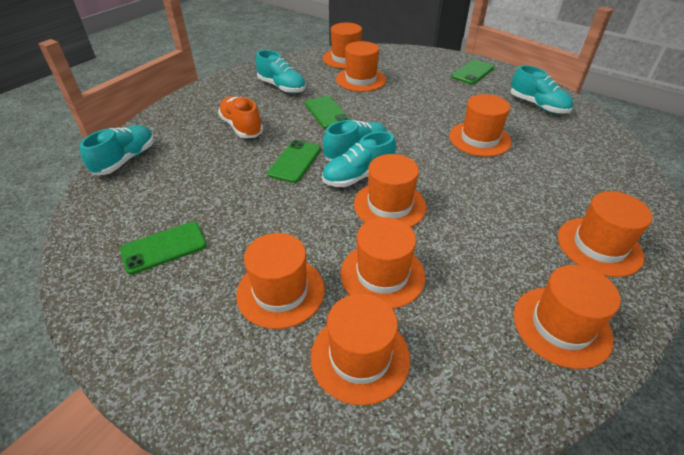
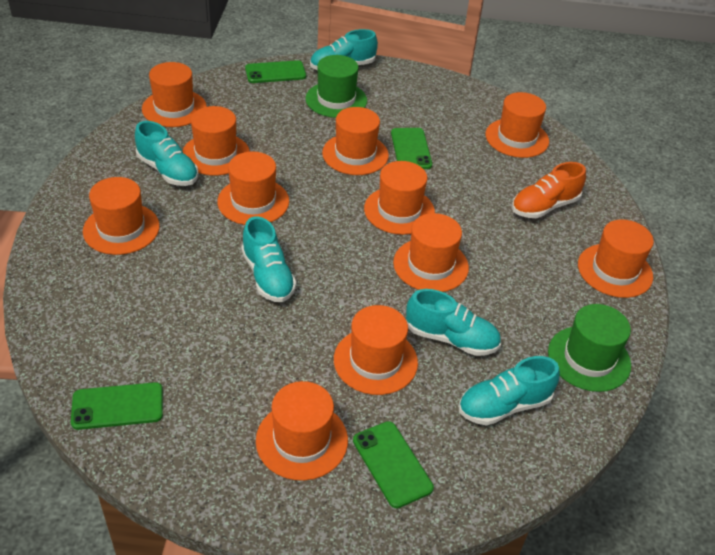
green hat: 0 -> 2
orange hat: 9 -> 11

